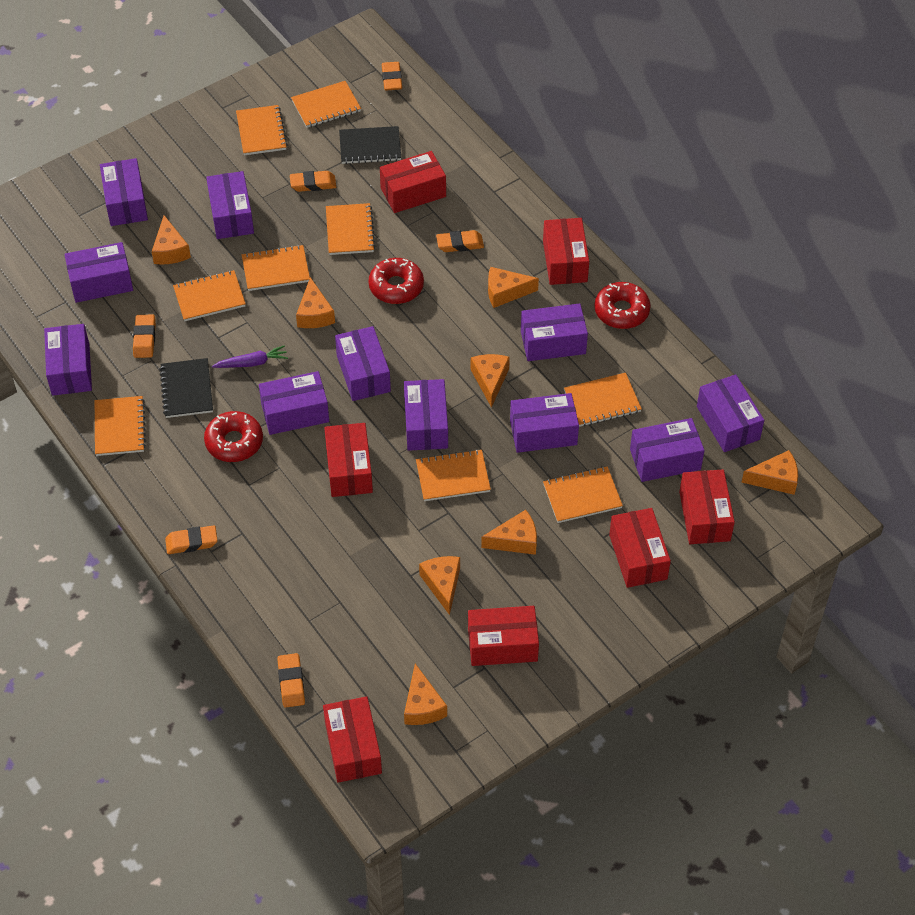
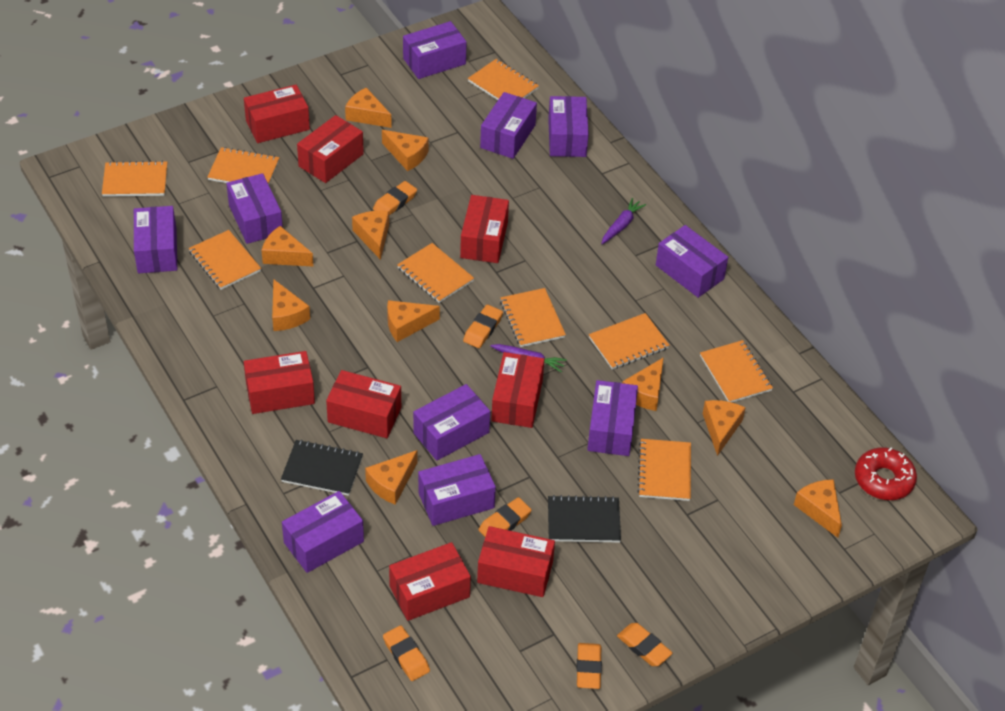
orange cheese: 8 -> 10
purple box: 11 -> 10
purple carrot: 1 -> 2
red box: 7 -> 8
red donut: 3 -> 1

